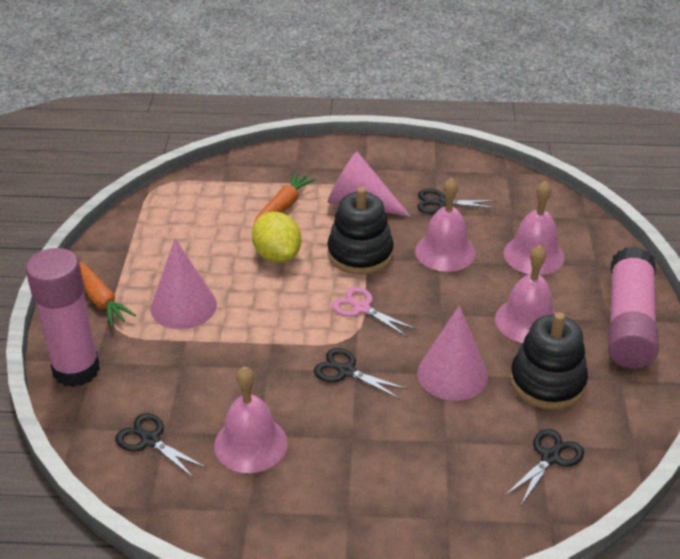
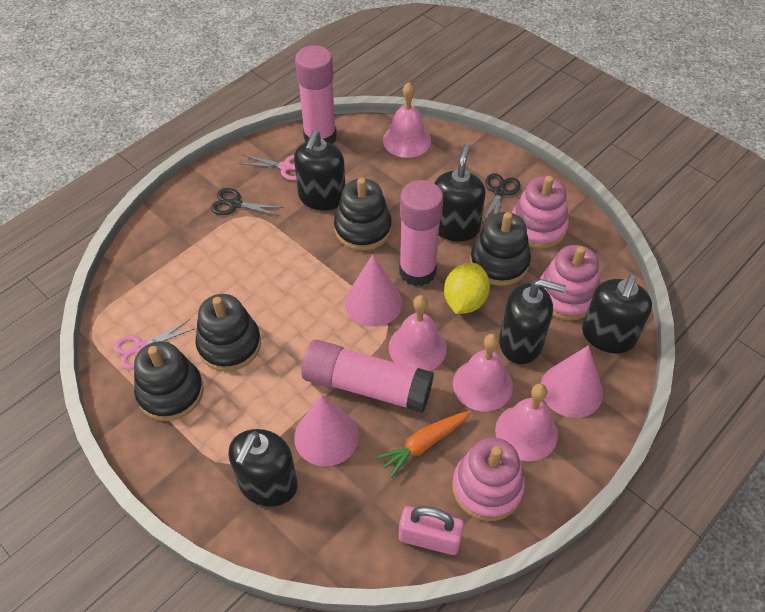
black scissors: 4 -> 2
black soap dispenser: 0 -> 5
black stacking toy: 2 -> 4
orange carrot: 2 -> 1
pink glue stick: 2 -> 3
pink padlock: 0 -> 1
pink scissors: 1 -> 2
pink stacking toy: 0 -> 3

